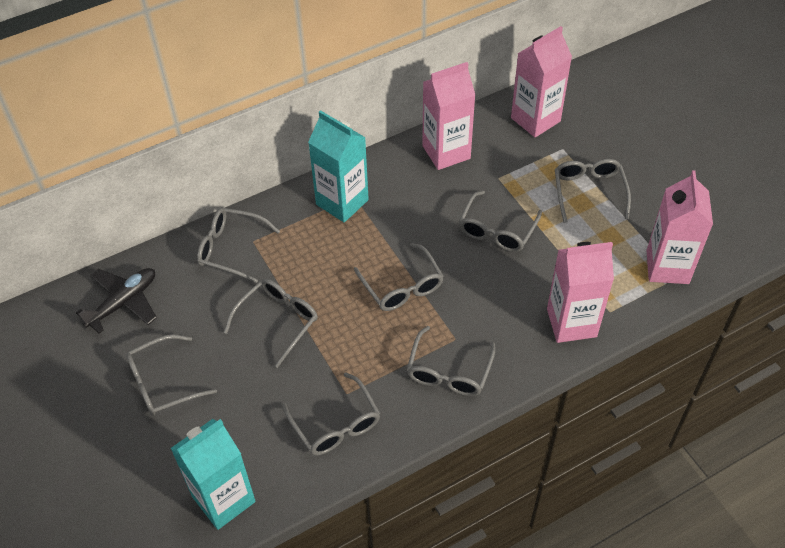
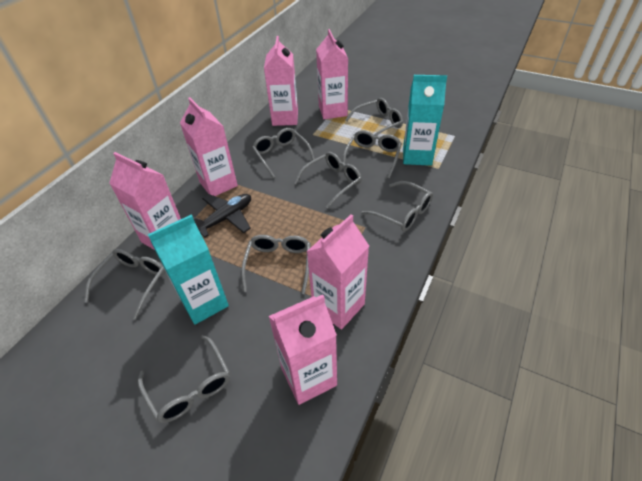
pink carton: 4 -> 6

